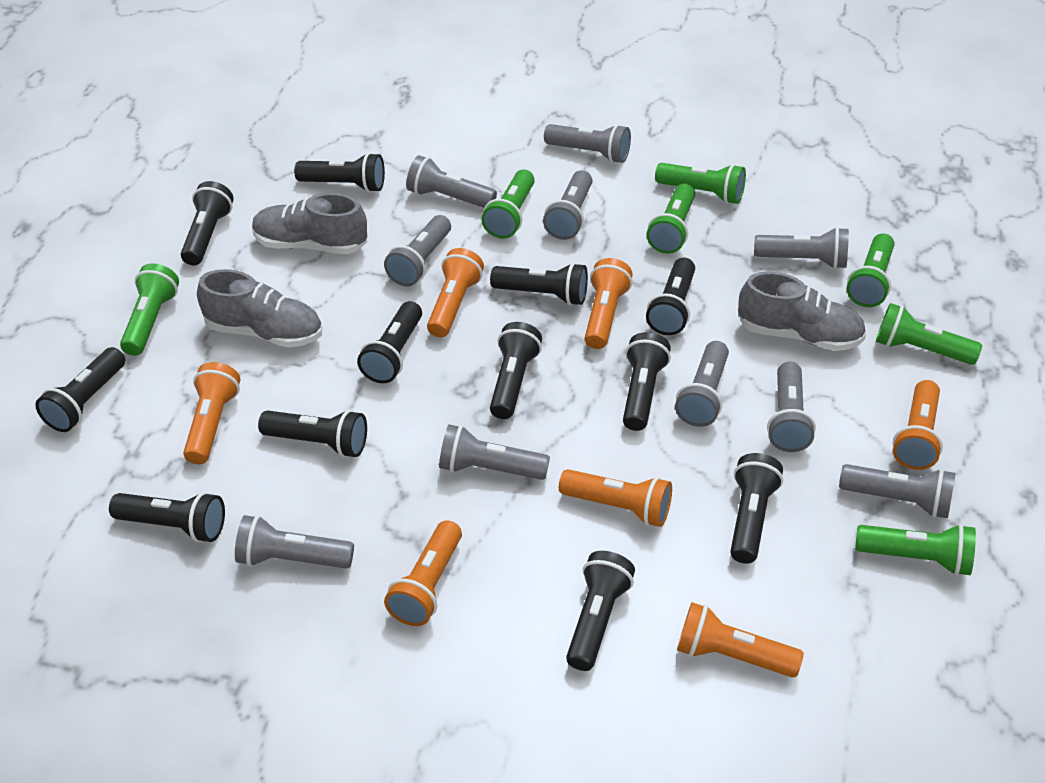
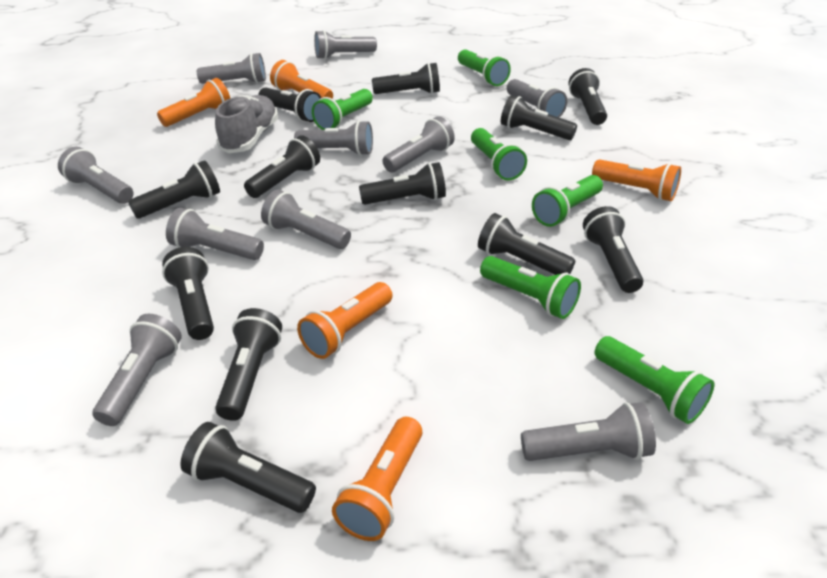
green flashlight: 7 -> 6
grey shoe: 3 -> 1
orange flashlight: 7 -> 5

